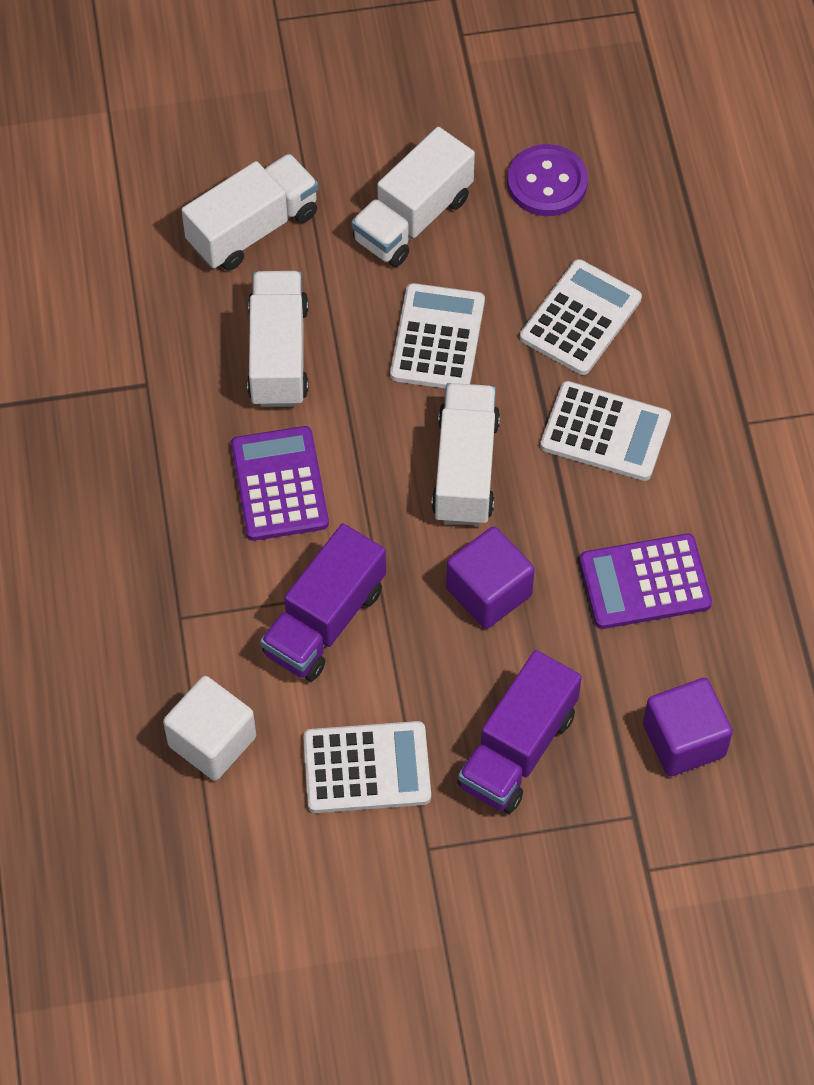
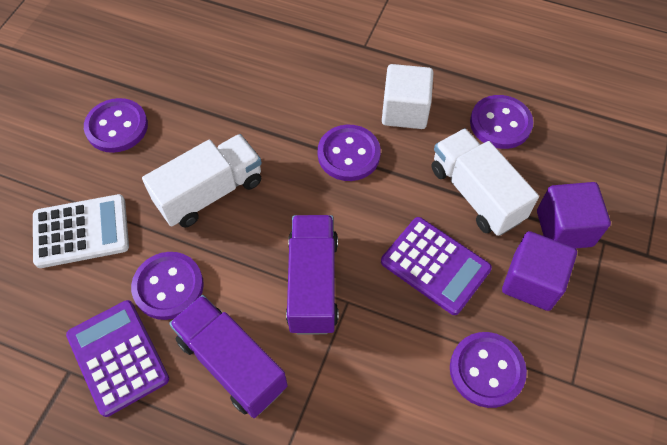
purple button: 1 -> 5
white calculator: 4 -> 1
white truck: 4 -> 2

